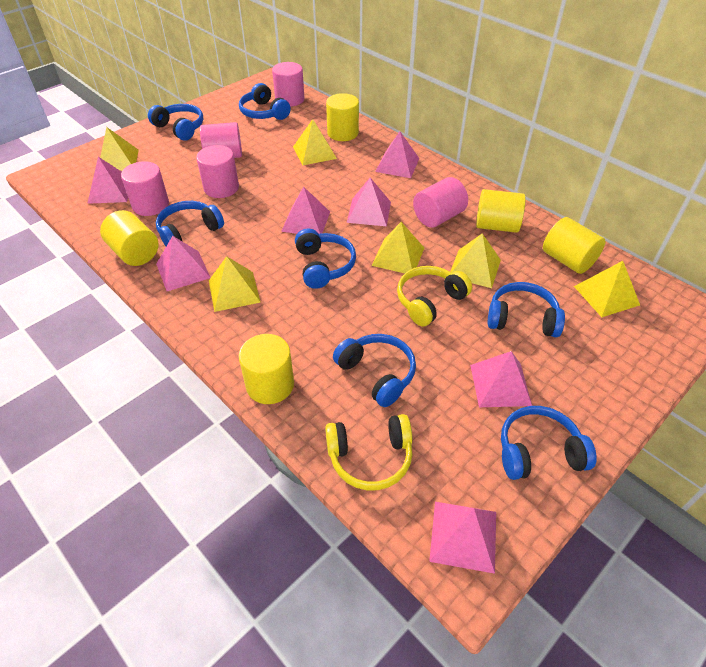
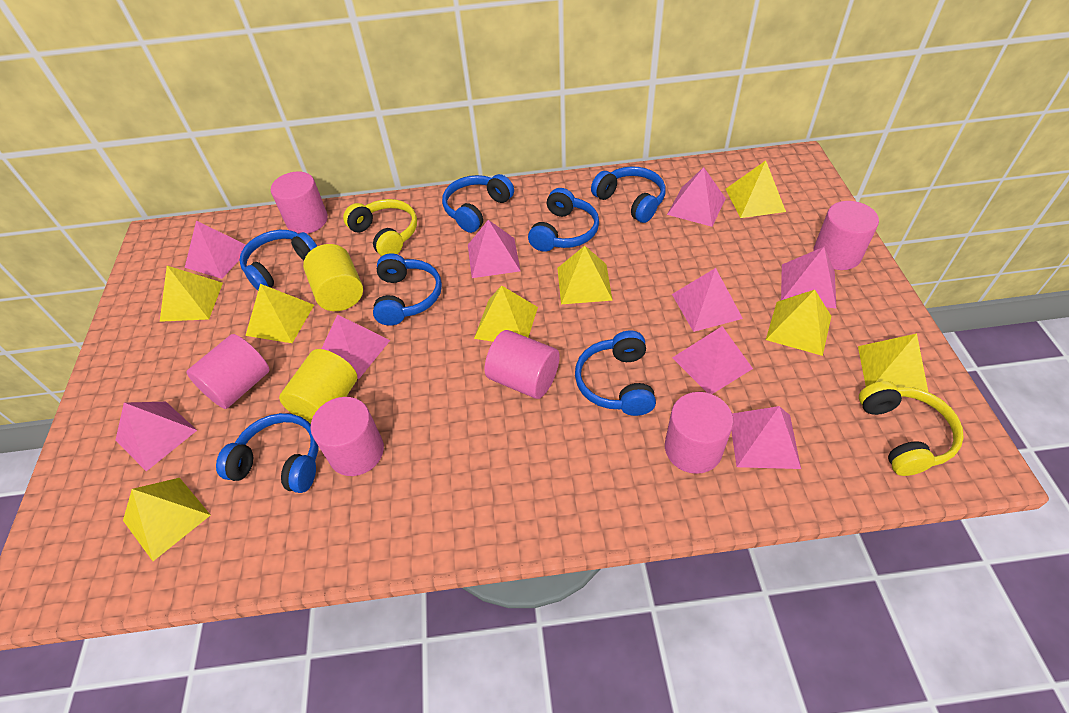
pink cylinder: 5 -> 6
pink pyramid: 7 -> 9
yellow cylinder: 5 -> 2
yellow pyramid: 6 -> 8

